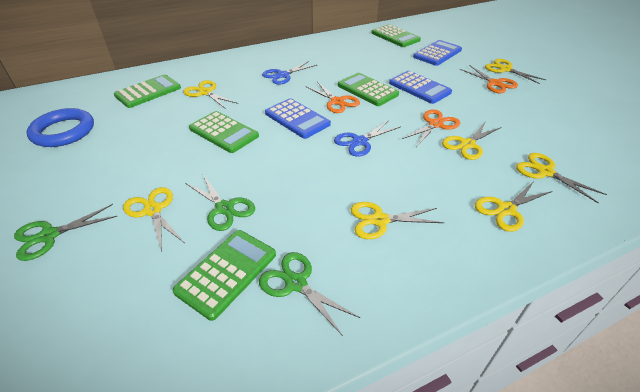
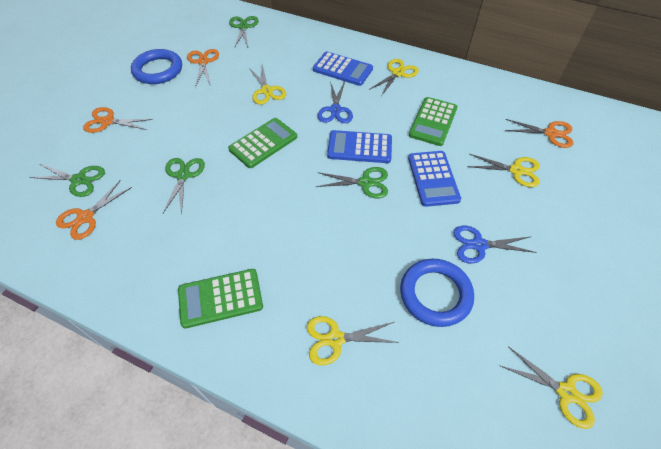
blue ring: 1 -> 2
green calculator: 5 -> 3
green scissors: 3 -> 4
orange scissors: 3 -> 4
yellow scissors: 7 -> 5

